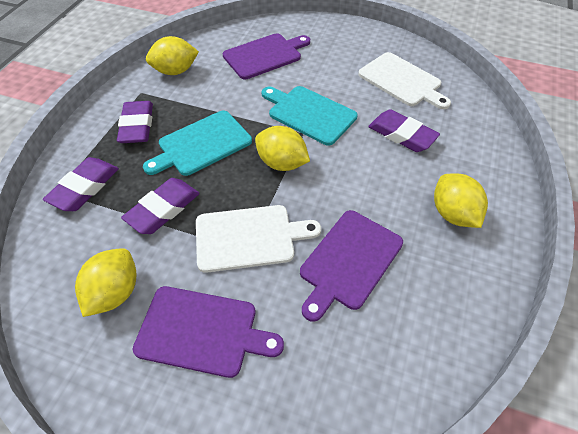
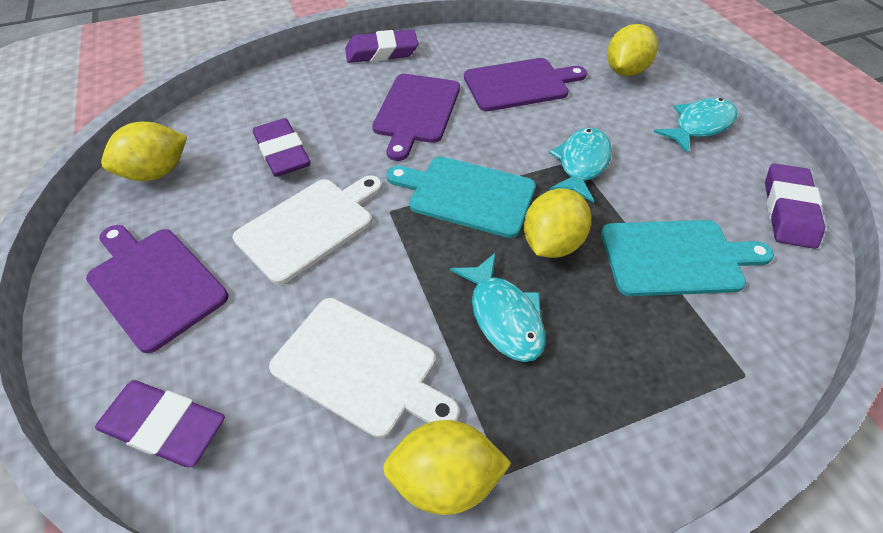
turquoise fish: 0 -> 3

